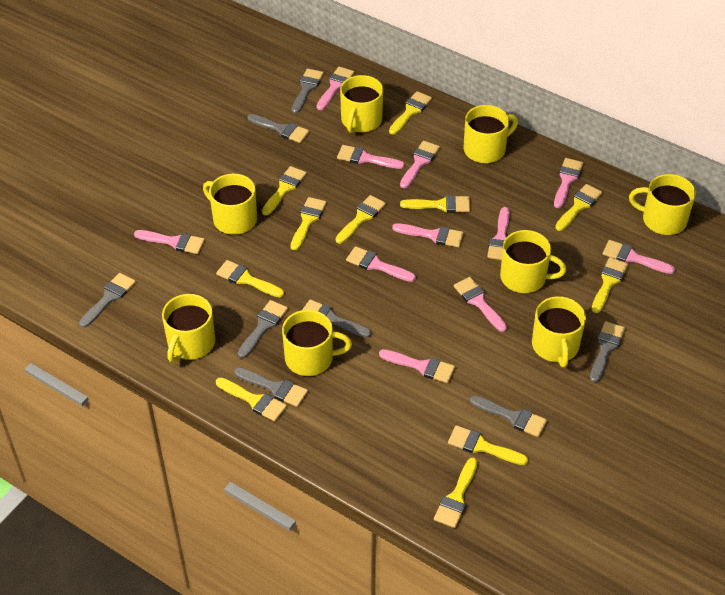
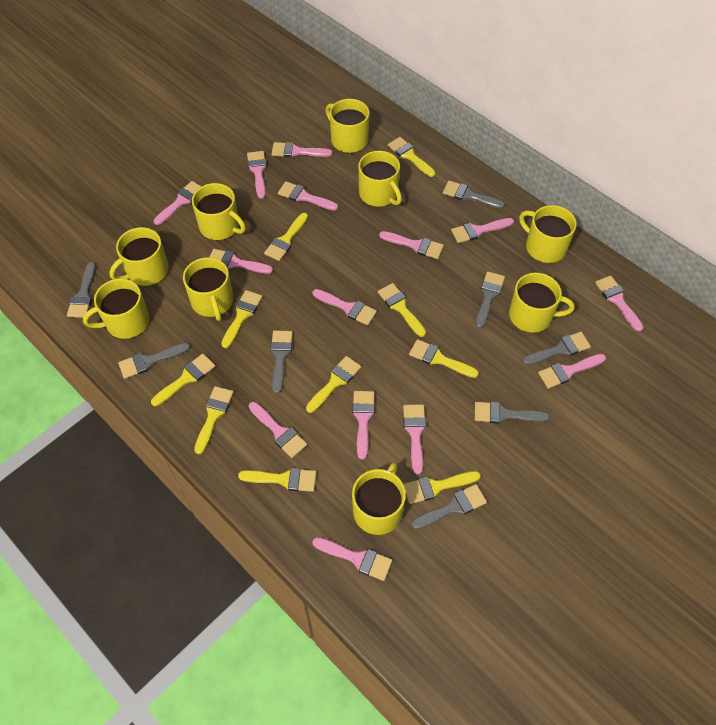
pink brush: 11 -> 14
yellow brush: 11 -> 10
yellow mug: 8 -> 9

